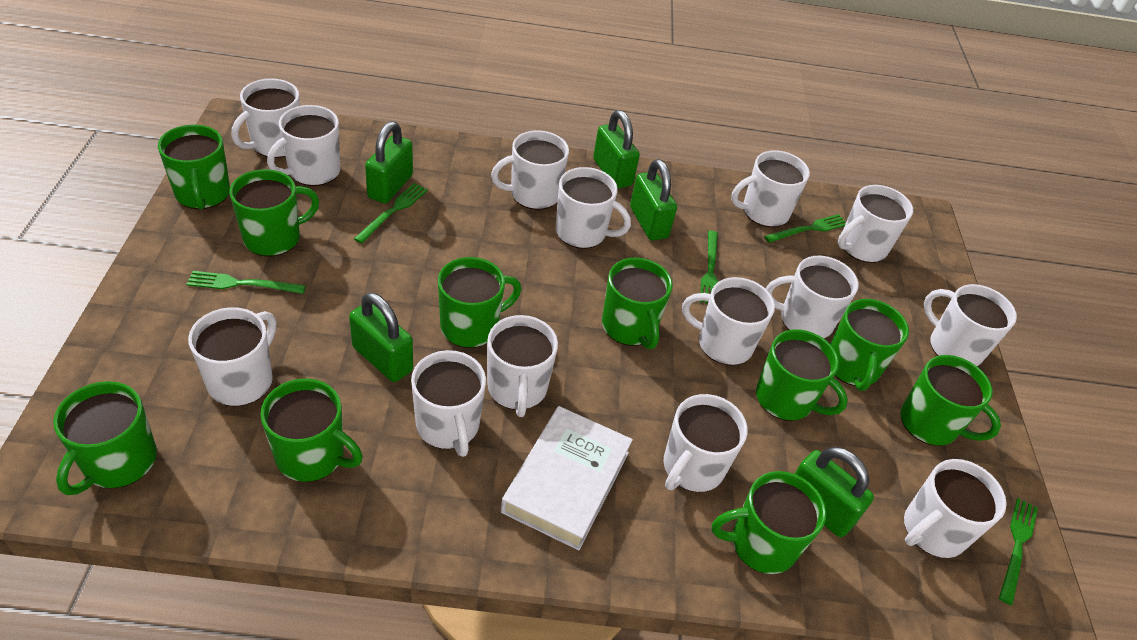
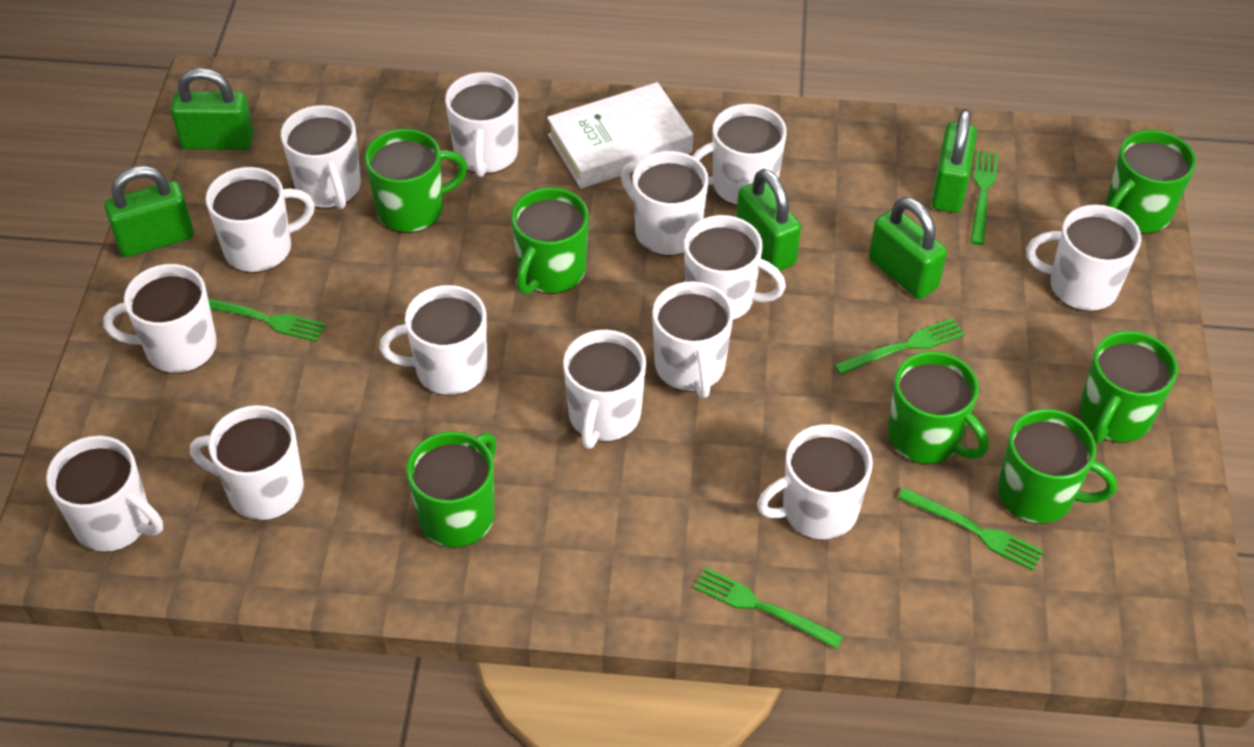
green mug: 10 -> 7

